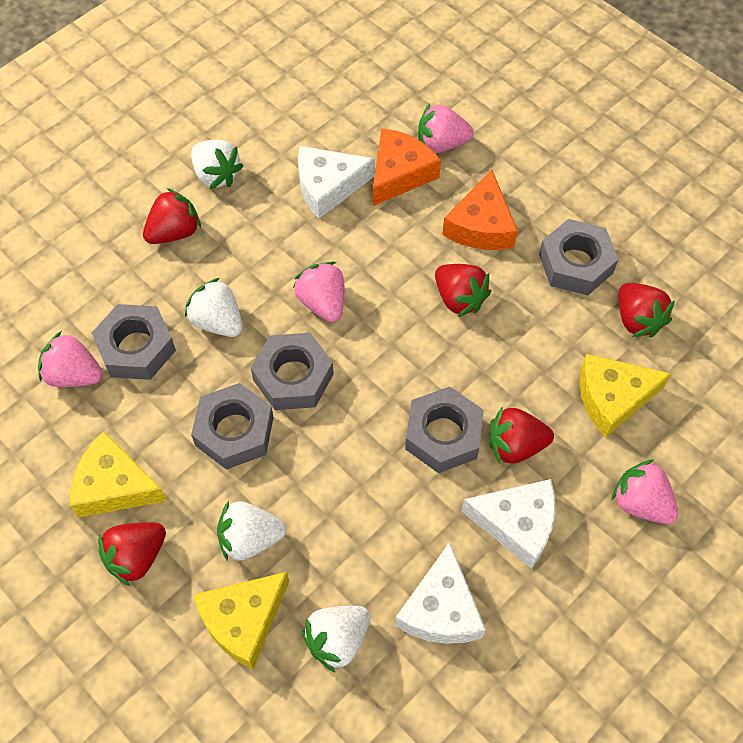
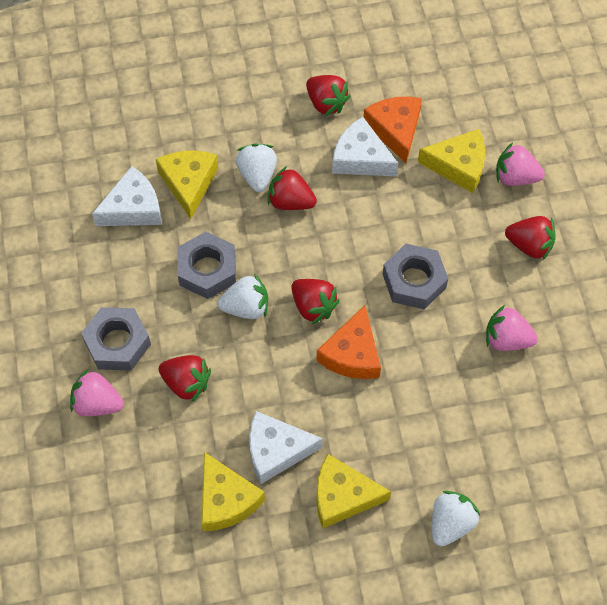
grey nut: 5 -> 3
pink strawberry: 4 -> 3
white strawberry: 4 -> 3
yellow cheese: 3 -> 4

